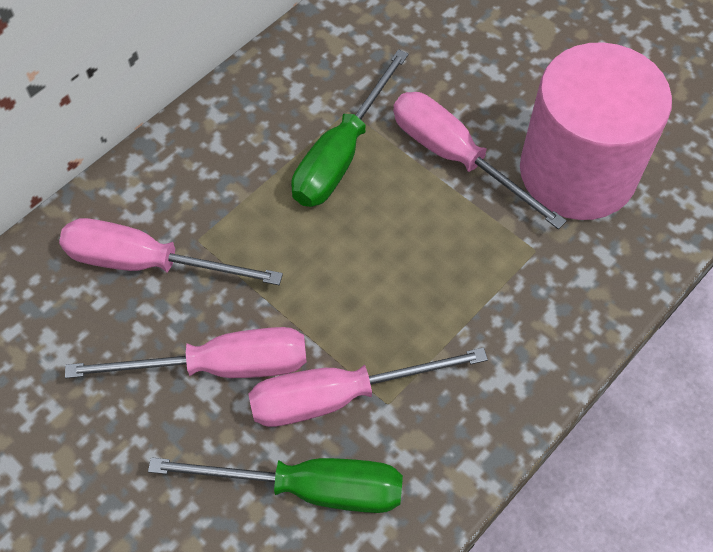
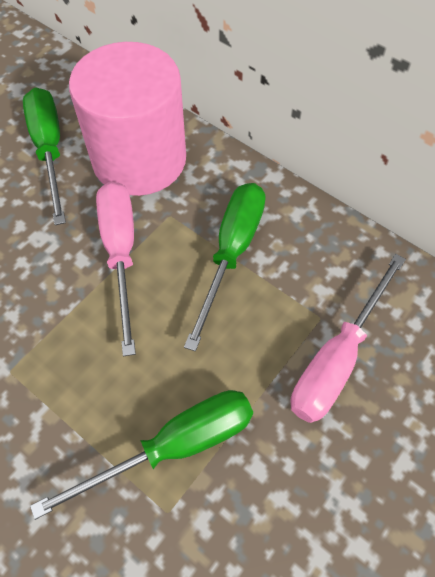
green screwdriver: 2 -> 3
pink screwdriver: 4 -> 2

